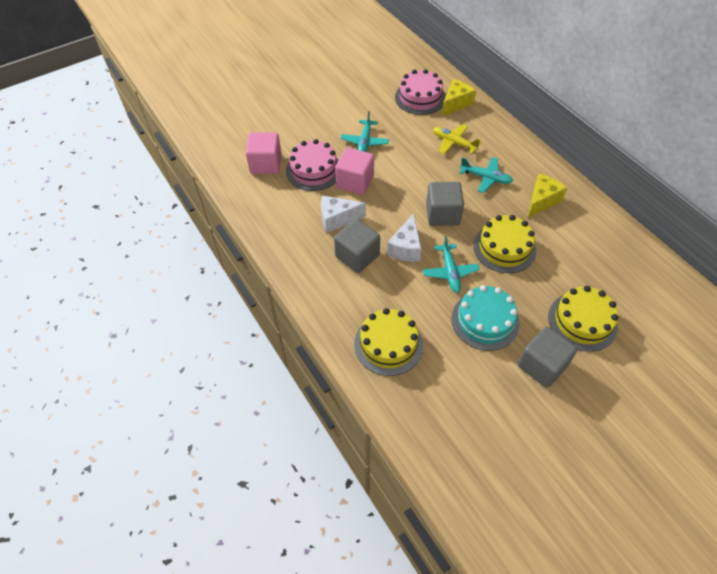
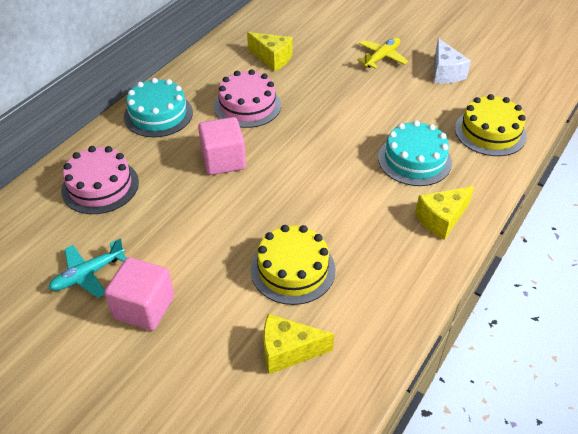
grey cube: 3 -> 0
turquoise cake: 1 -> 2
turquoise plane: 3 -> 1
white cheese: 2 -> 1
yellow cake: 3 -> 2
yellow cheese: 2 -> 3

